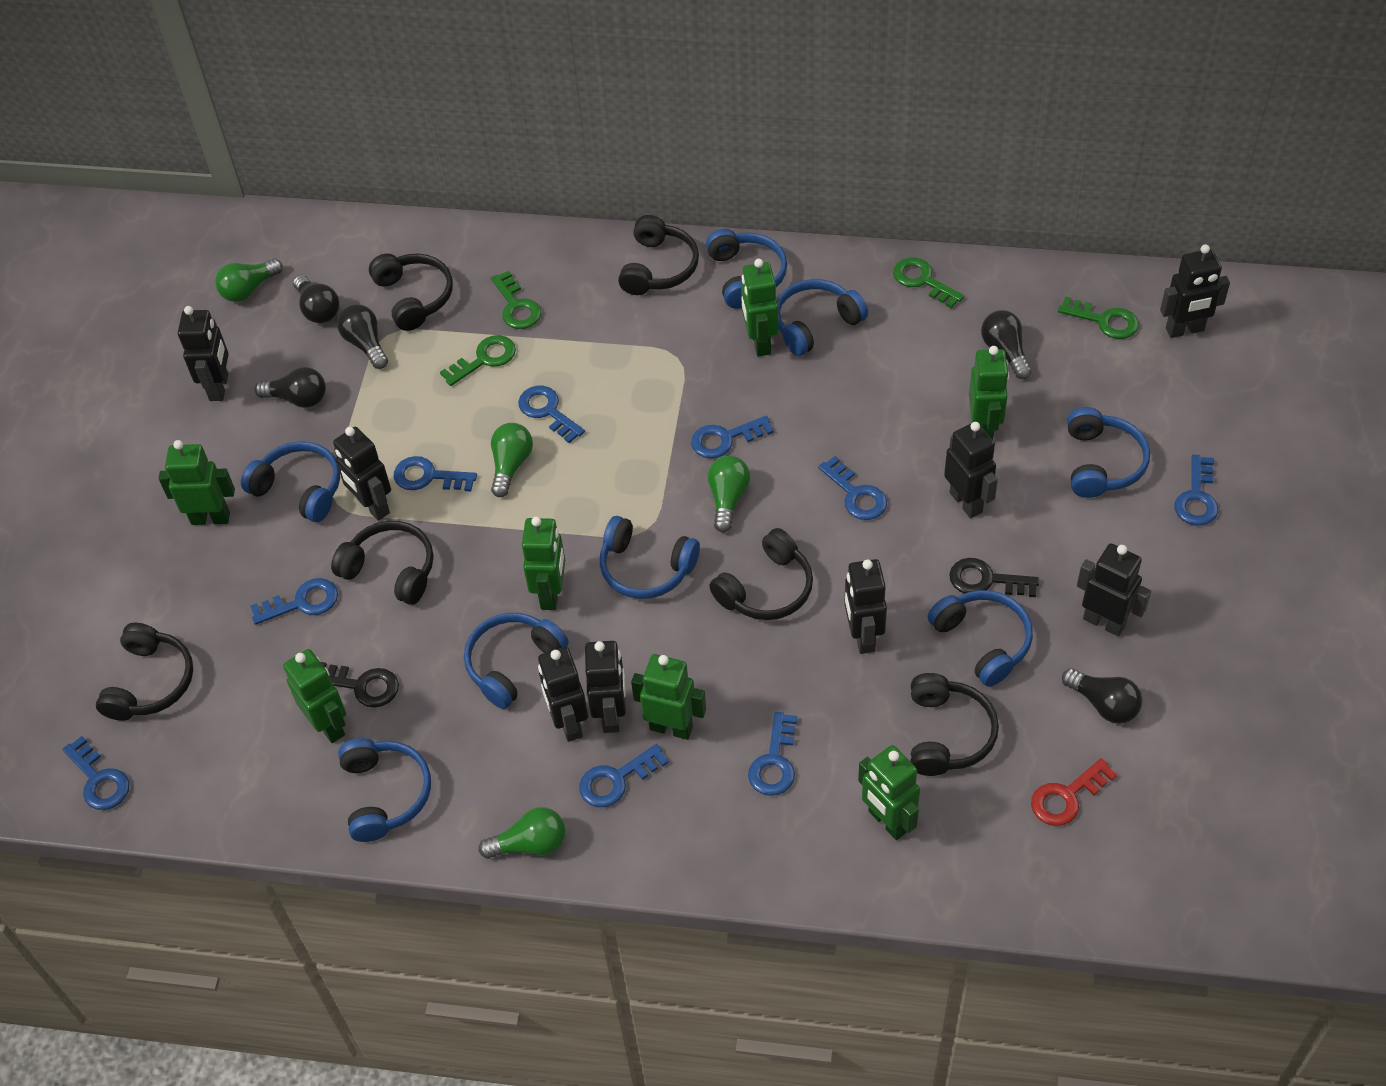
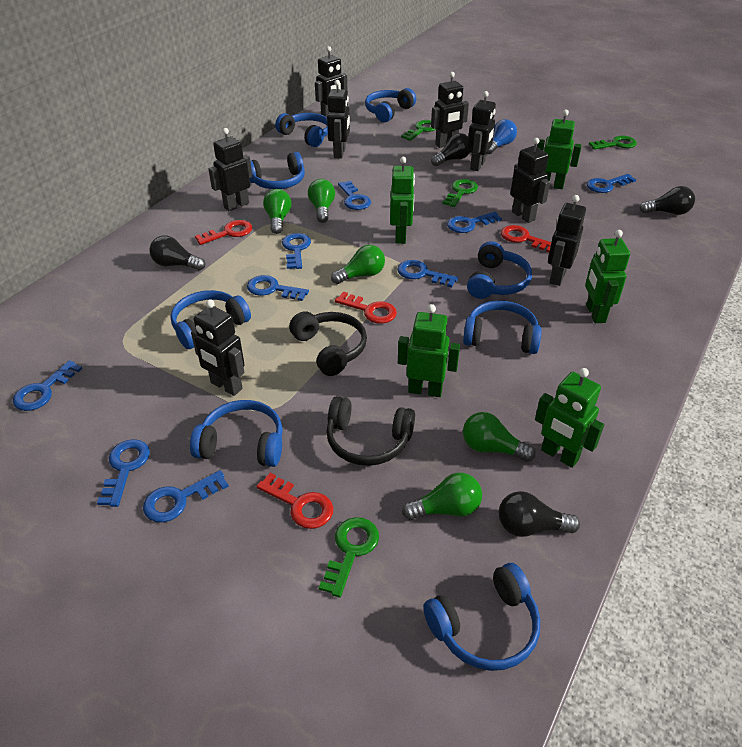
black headphones: 6 -> 2
black key: 2 -> 0
black light bulb: 5 -> 4
blue light bulb: 0 -> 1
green light bulb: 4 -> 5
green robot: 7 -> 5
red key: 1 -> 4

